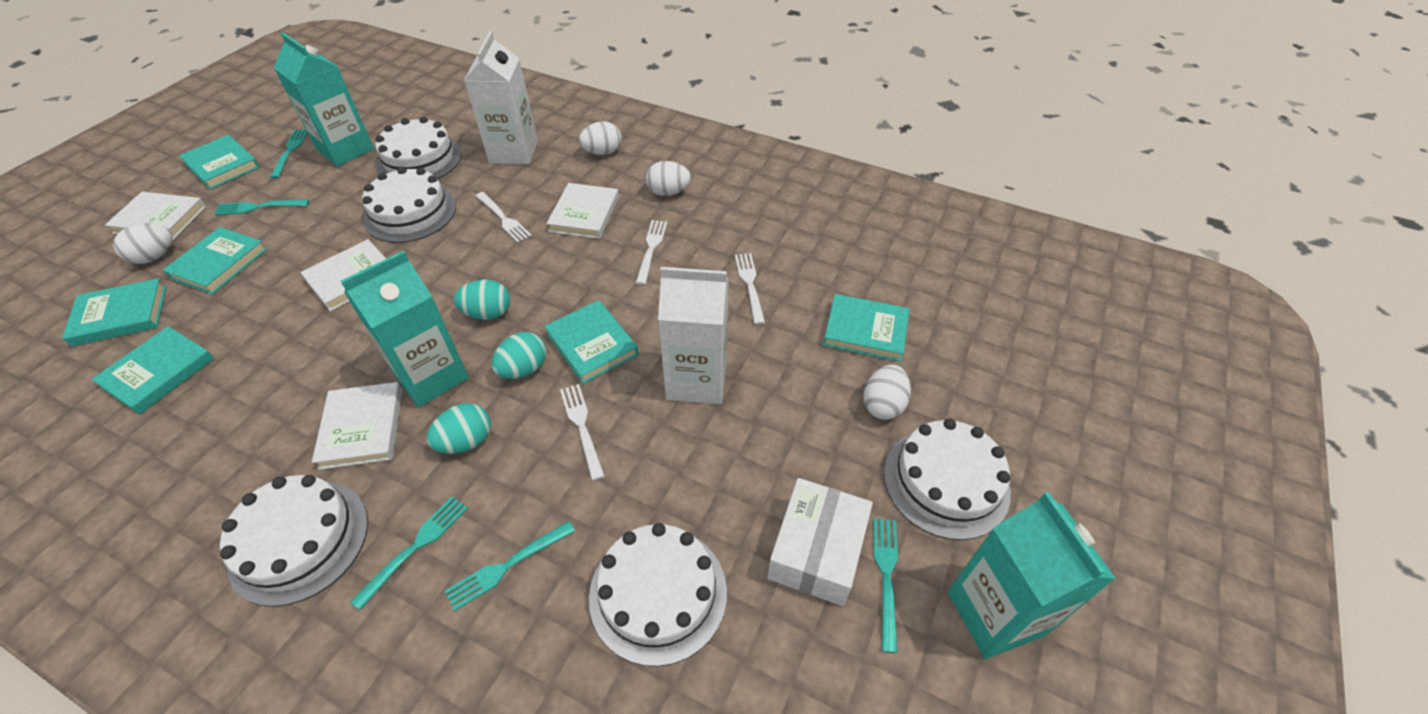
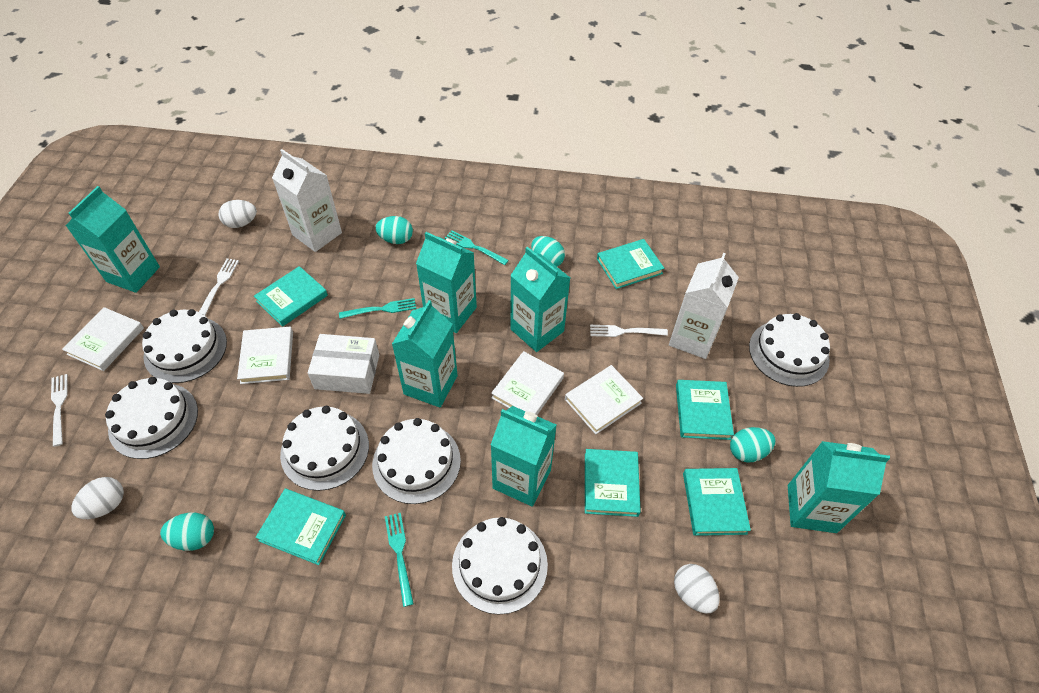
turquoise carton: 3 -> 6
turquoise egg: 3 -> 4
turquoise fork: 5 -> 3
white cake: 5 -> 6
white egg: 4 -> 3
white fork: 4 -> 3

